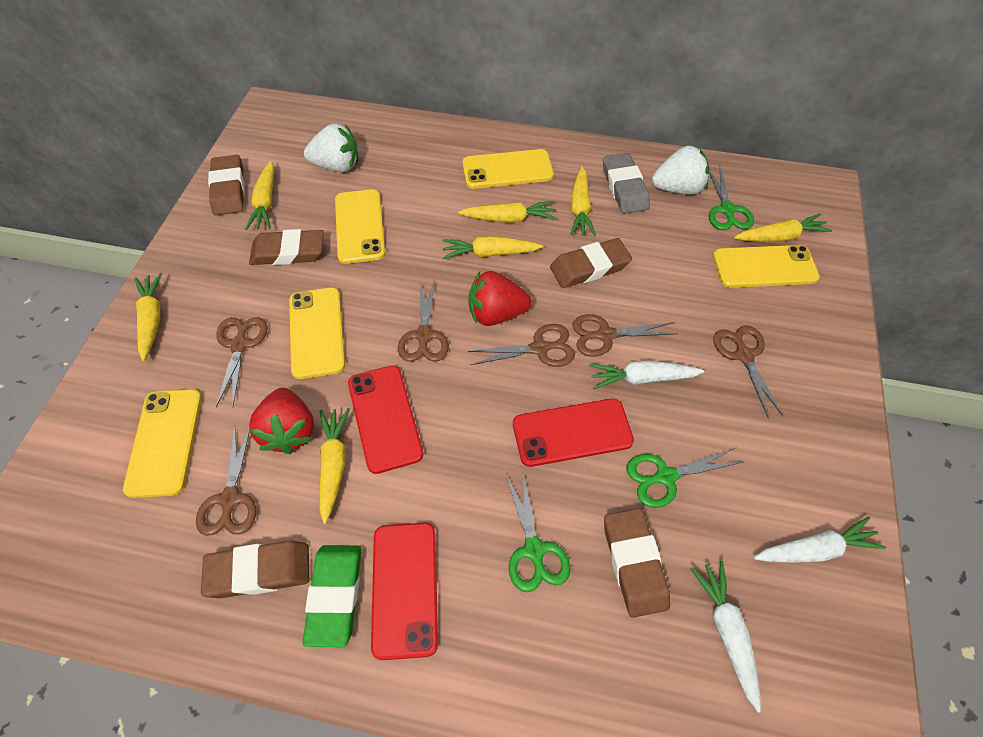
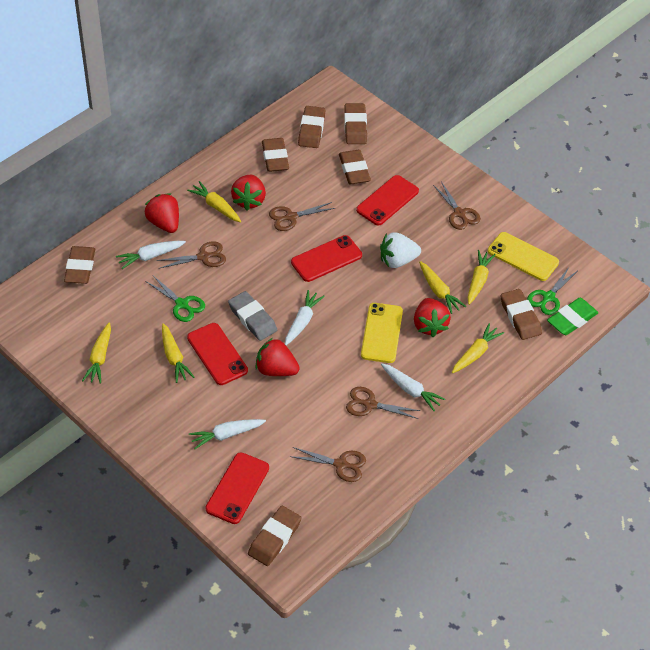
brown eraser: 5 -> 7
brown scissors: 6 -> 5
green scissors: 3 -> 2
red phone: 3 -> 4
red strawberry: 2 -> 4
white carrot: 3 -> 4
white strawberry: 2 -> 1
yellow carrot: 7 -> 6
yellow phone: 5 -> 2

